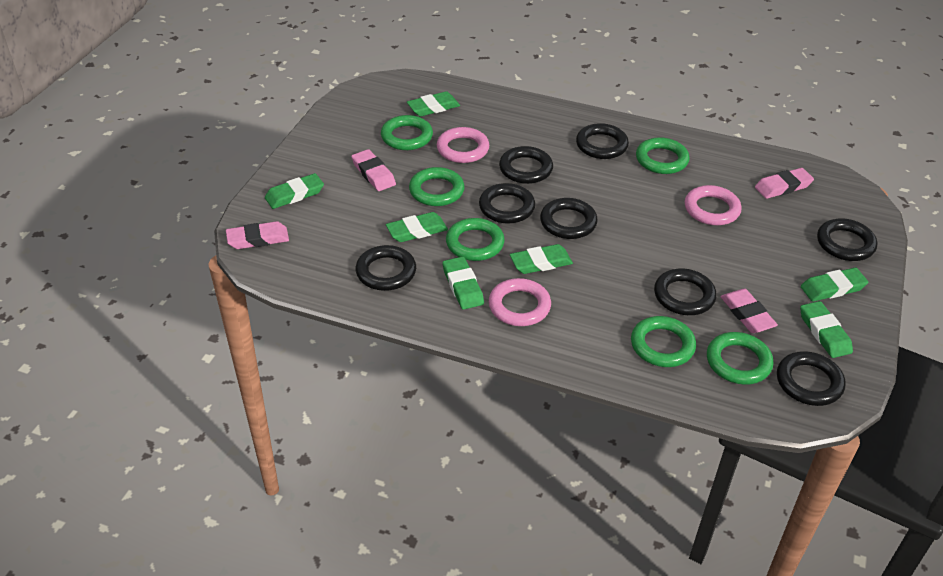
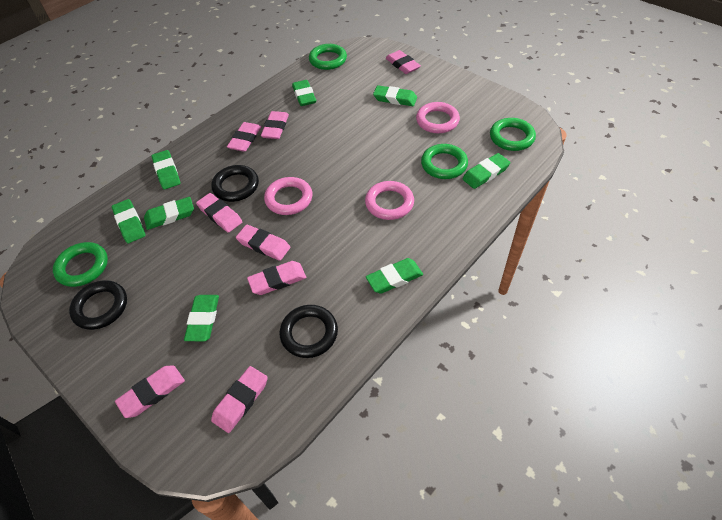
black ring: 8 -> 3
green eraser: 7 -> 8
green ring: 6 -> 4
pink eraser: 4 -> 8

